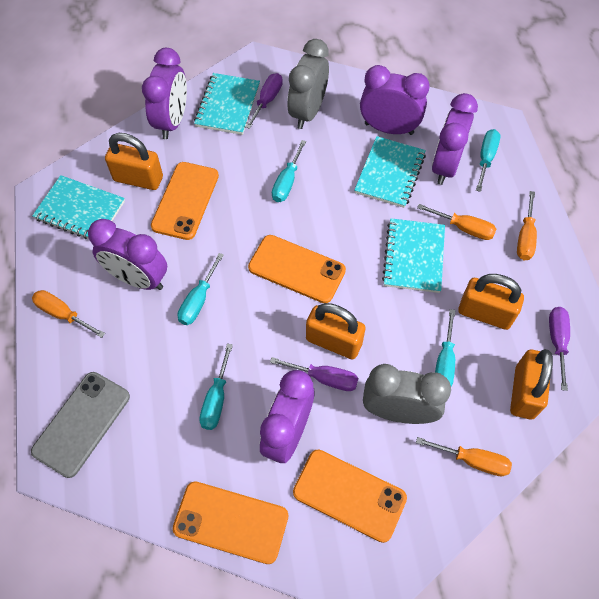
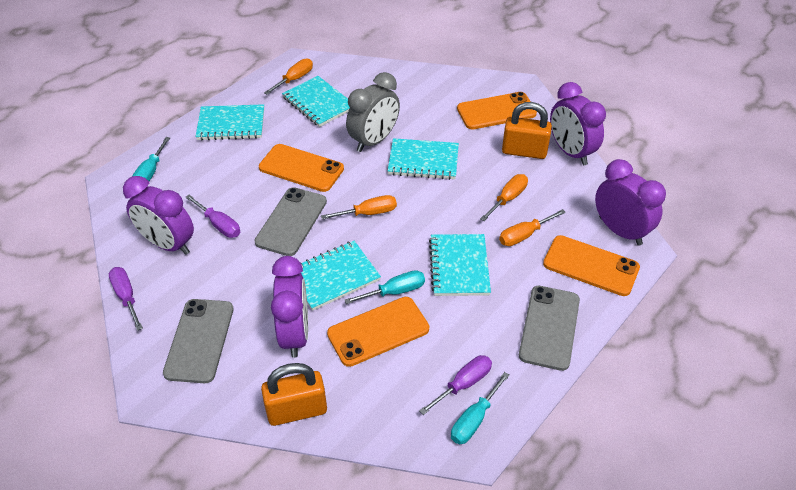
grey clock: 2 -> 1
grey phone: 1 -> 3
orange padlock: 4 -> 2
purple clock: 5 -> 4
turquoise notebook: 4 -> 5
turquoise screwdriver: 5 -> 3

